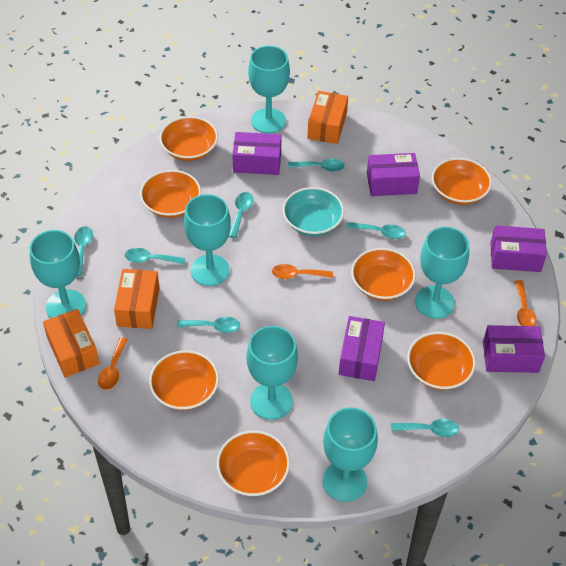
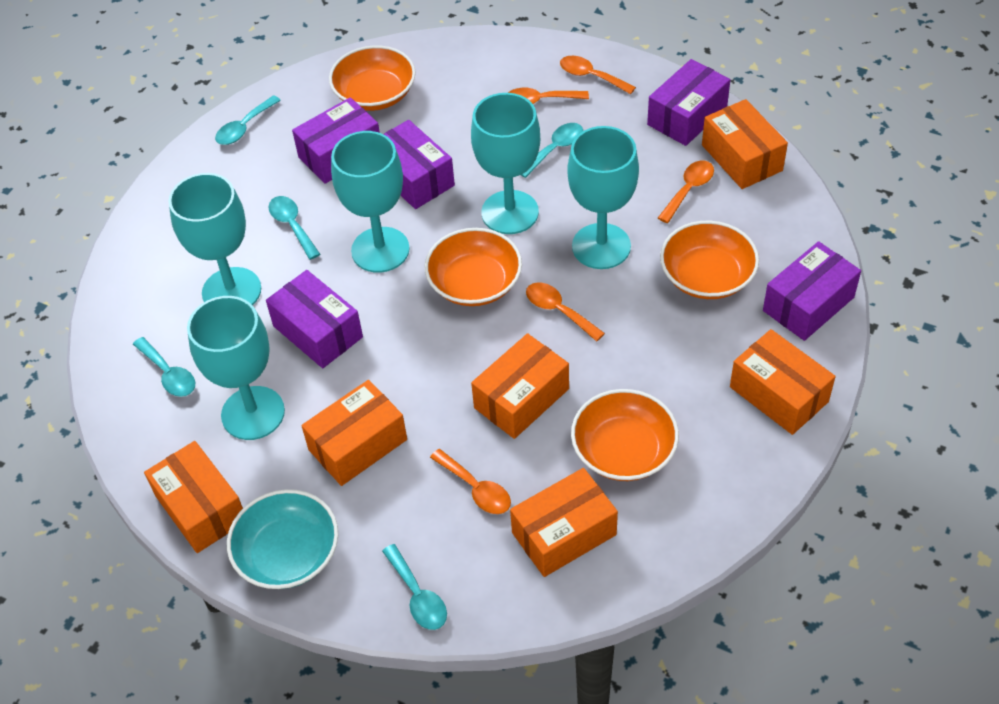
orange bowl: 7 -> 4
orange box: 3 -> 6
orange spoon: 3 -> 5
turquoise goblet: 6 -> 5
turquoise spoon: 7 -> 5

